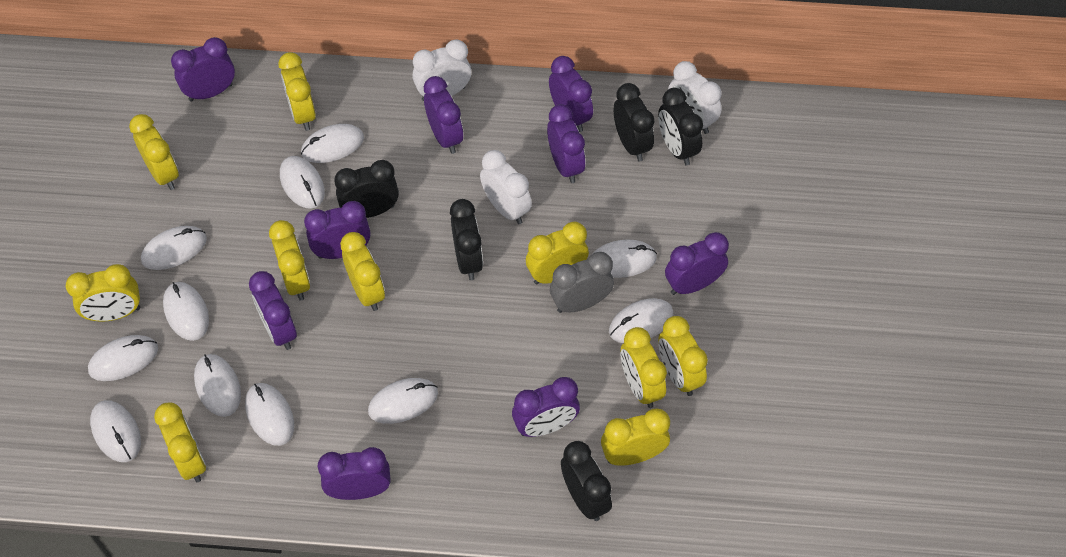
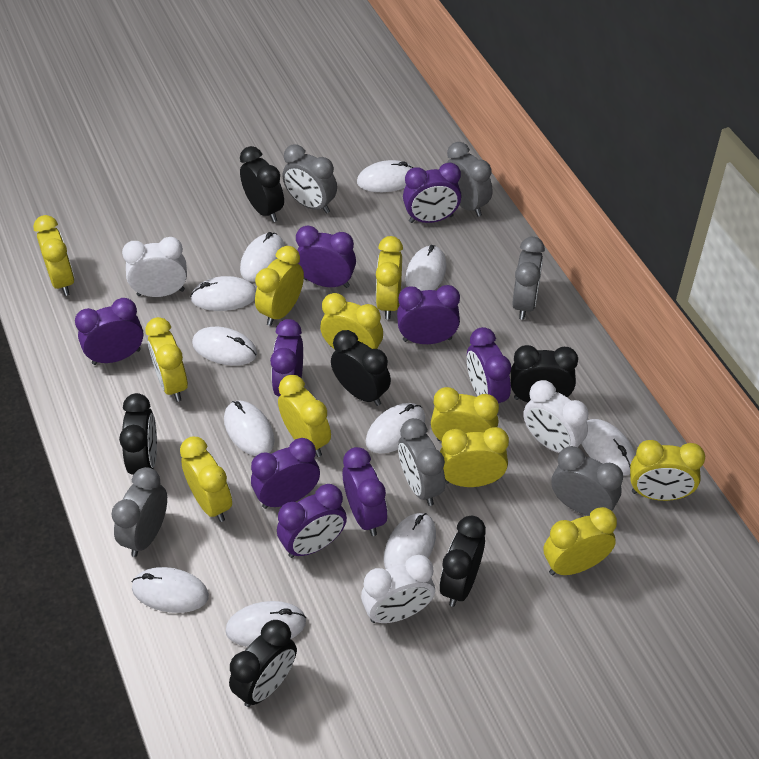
black clock: 5 -> 6
grey clock: 1 -> 6
yellow clock: 10 -> 11

